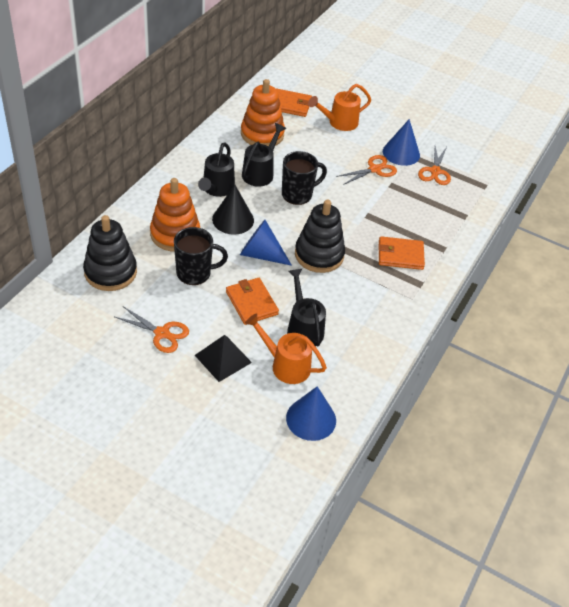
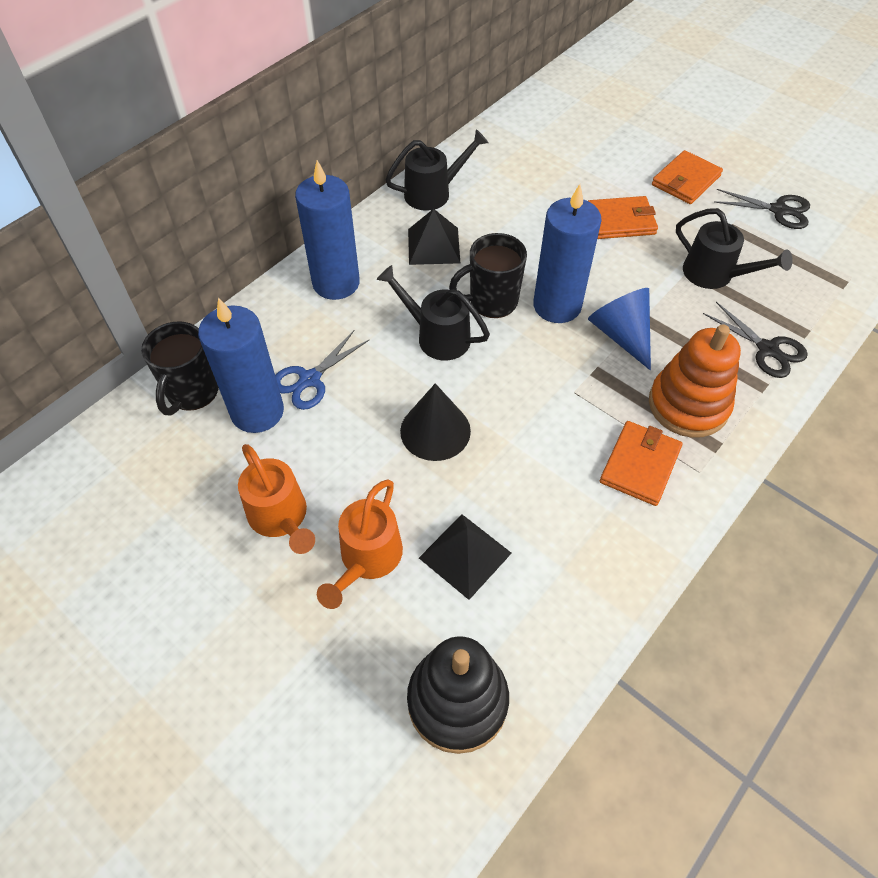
black pyramid: 1 -> 2
black scissors: 0 -> 2
black stacking toy: 2 -> 1
blue candle: 0 -> 3
blue cone: 3 -> 1
blue scissors: 0 -> 1
orange scissors: 3 -> 0
orange stacking toy: 2 -> 1

